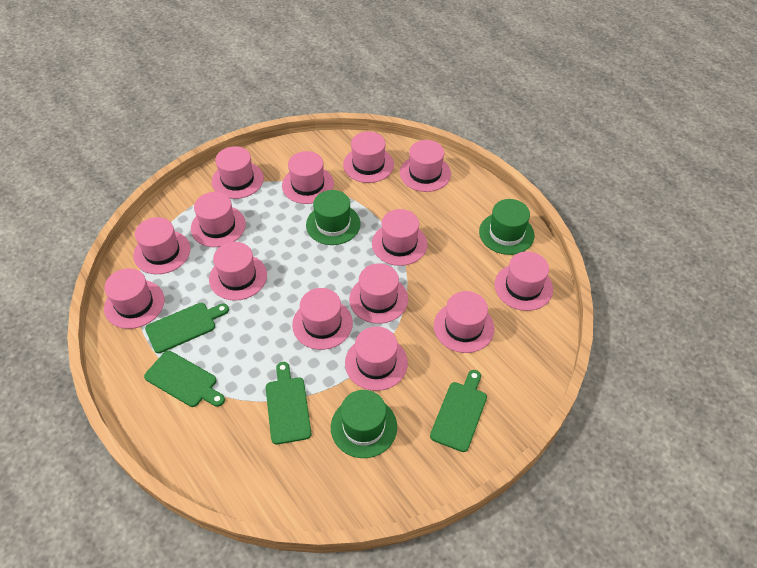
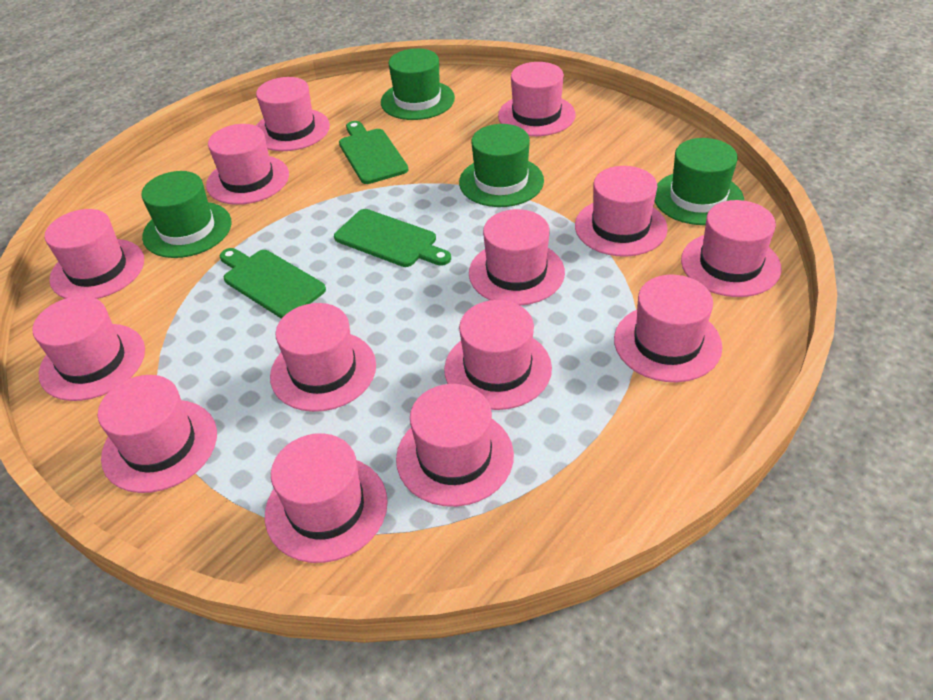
green cutting board: 4 -> 3
green hat: 3 -> 4

